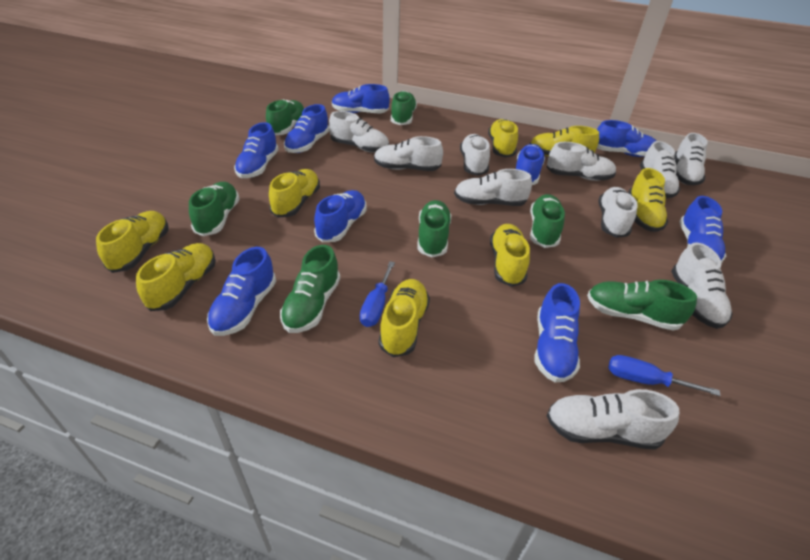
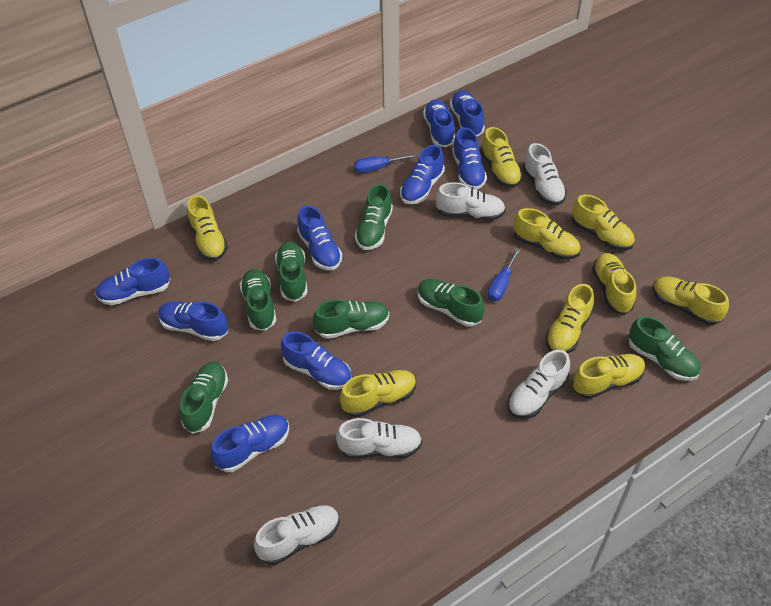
white shoe: 10 -> 5
yellow shoe: 8 -> 9

